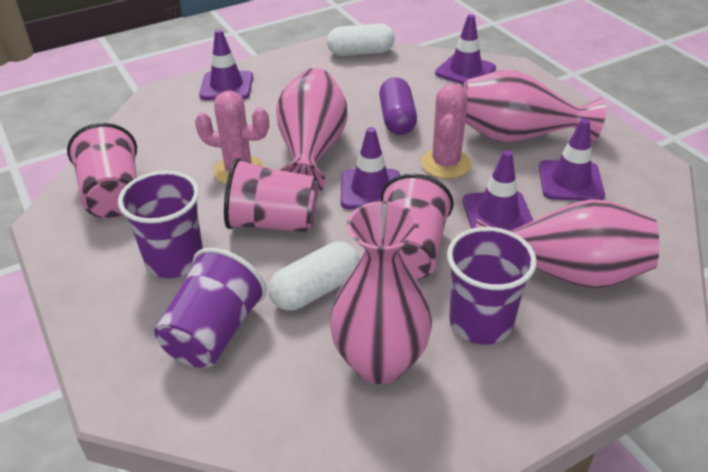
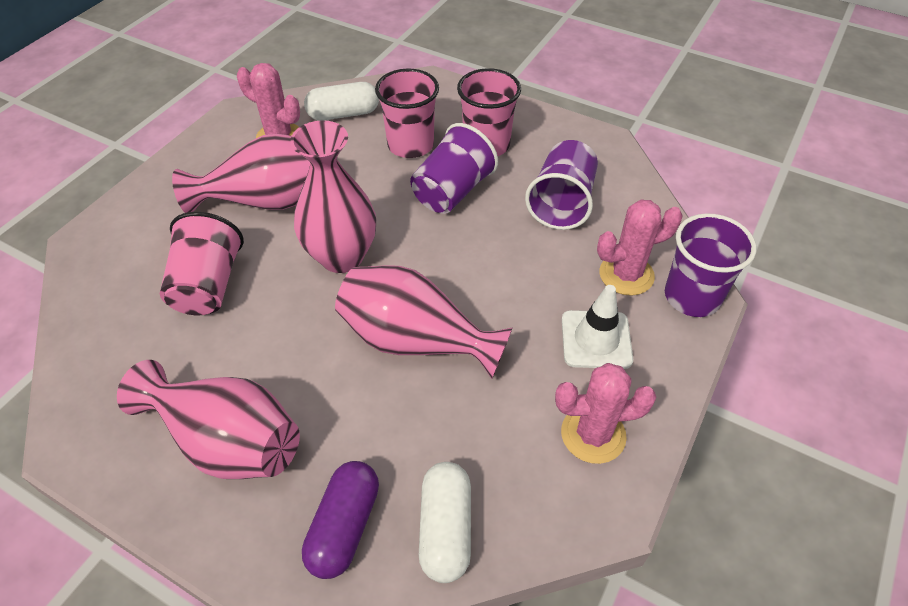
pink cactus: 2 -> 3
purple traffic cone: 5 -> 0
white traffic cone: 0 -> 1

